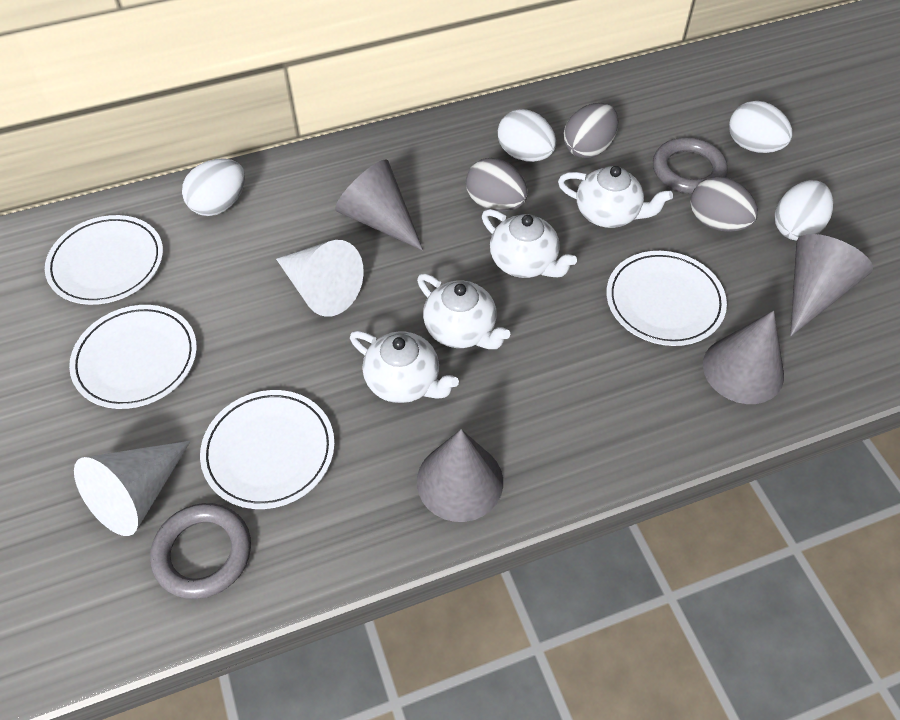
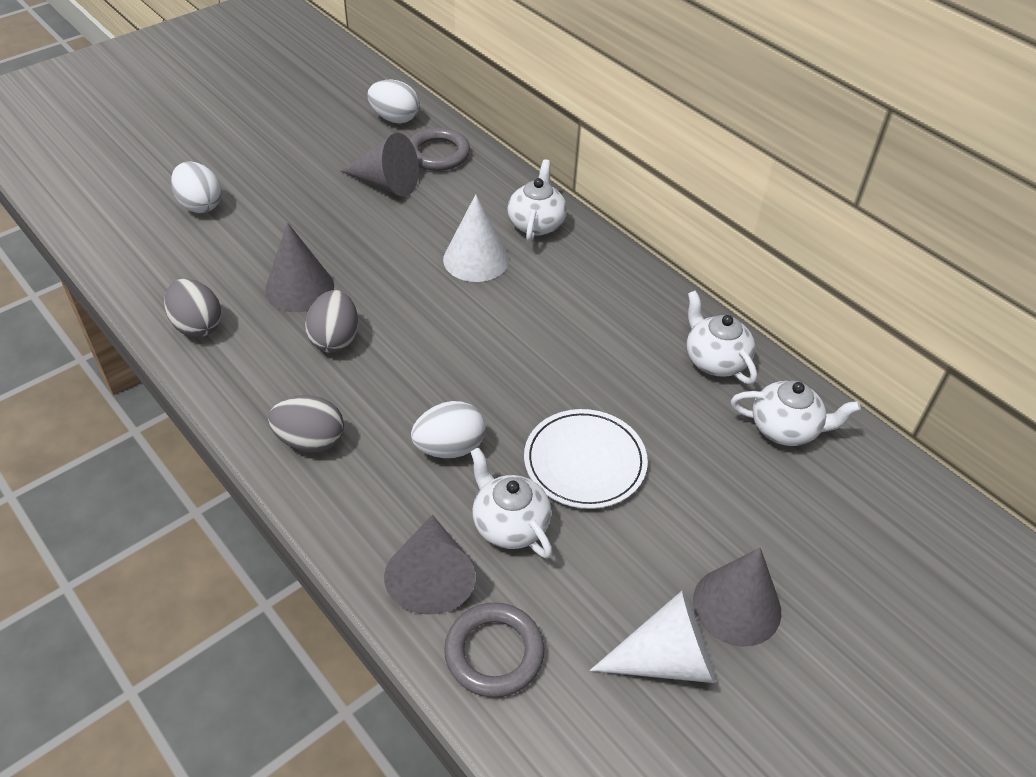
white egg: 4 -> 3
white plate: 4 -> 1

